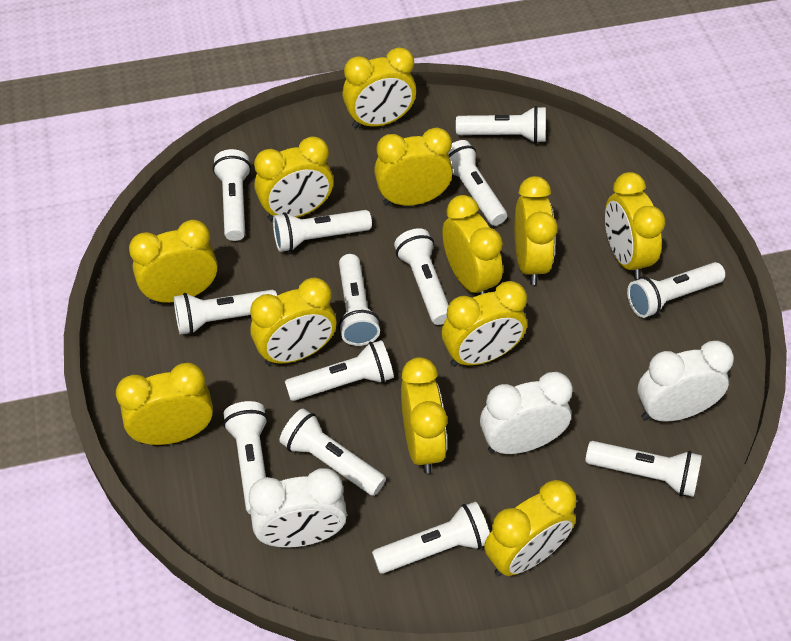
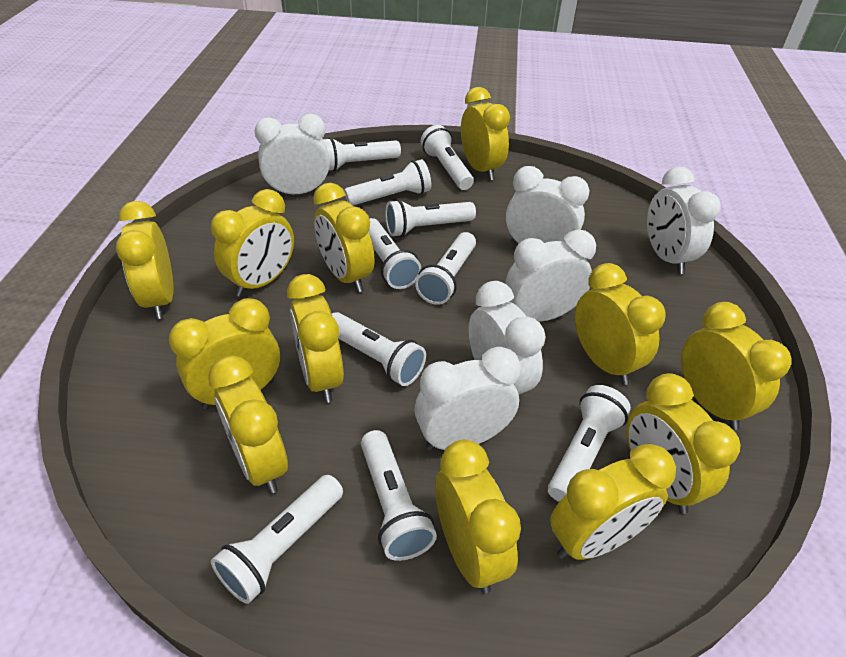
white clock: 3 -> 6
white flashlight: 13 -> 10

